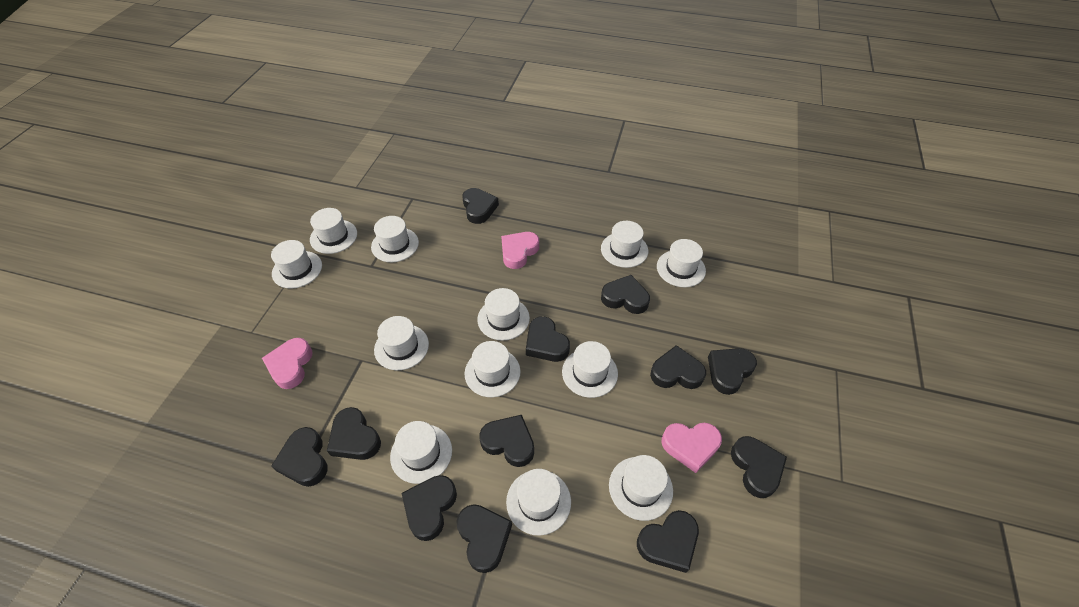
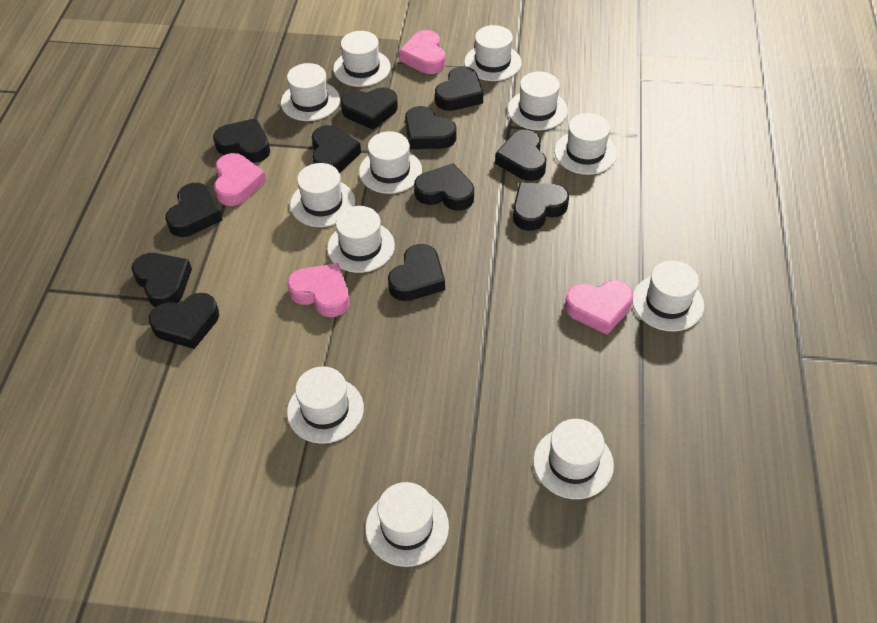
pink heart: 3 -> 4

